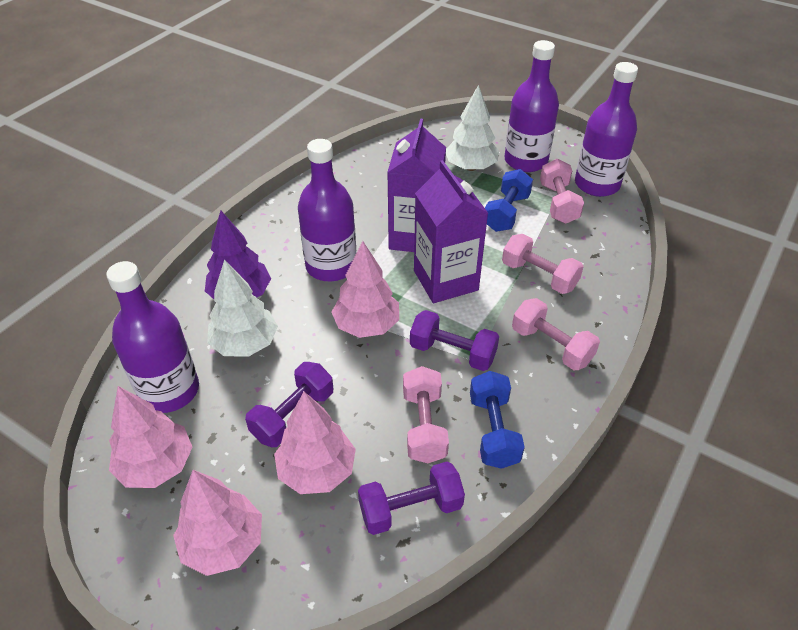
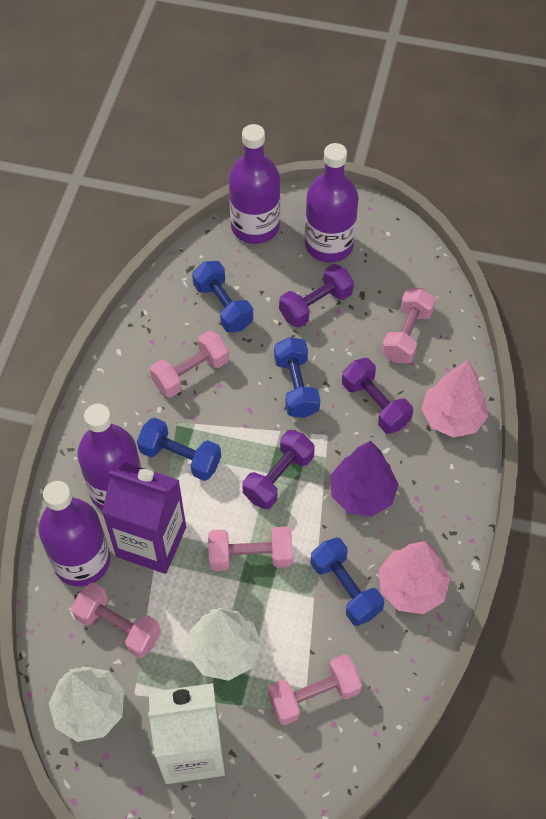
blue dumbbell: 2 -> 4
pink dumbbell: 4 -> 5
pink tree: 4 -> 2
purple carton: 2 -> 1
white carton: 0 -> 1

